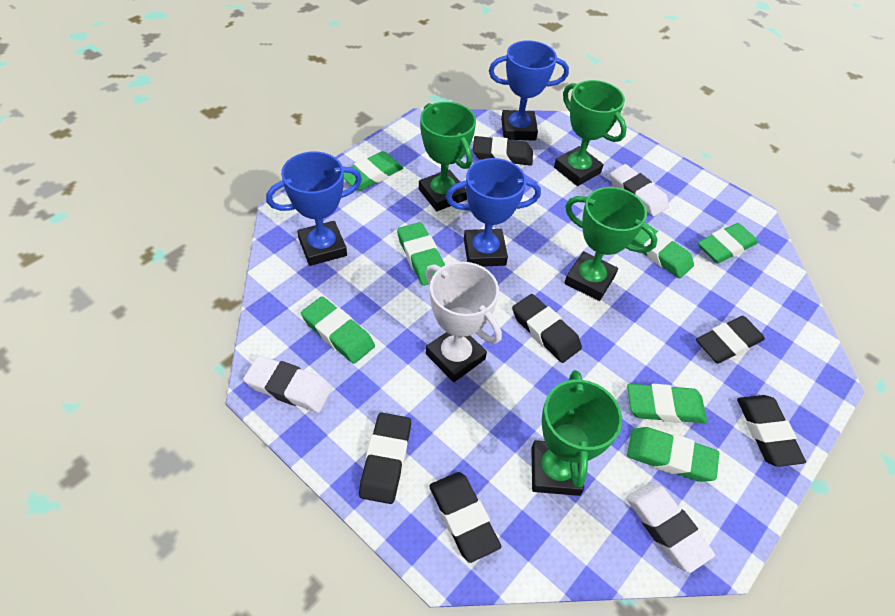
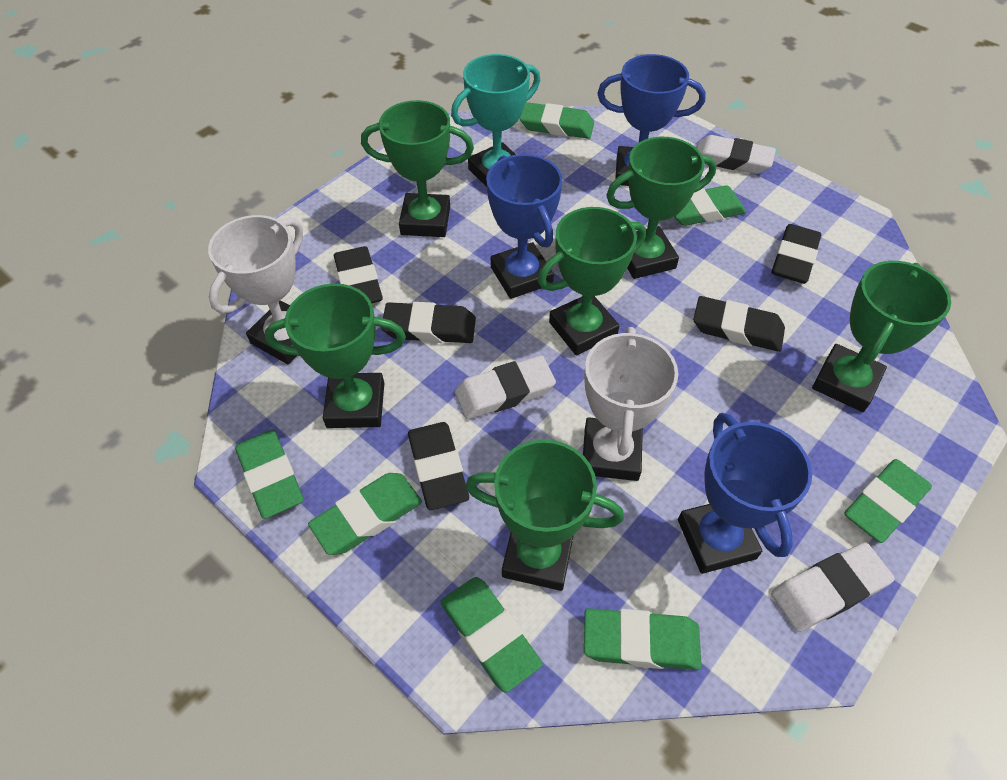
black eraser: 6 -> 5
green trophy: 4 -> 6
turquoise trophy: 0 -> 1
white trophy: 1 -> 2

